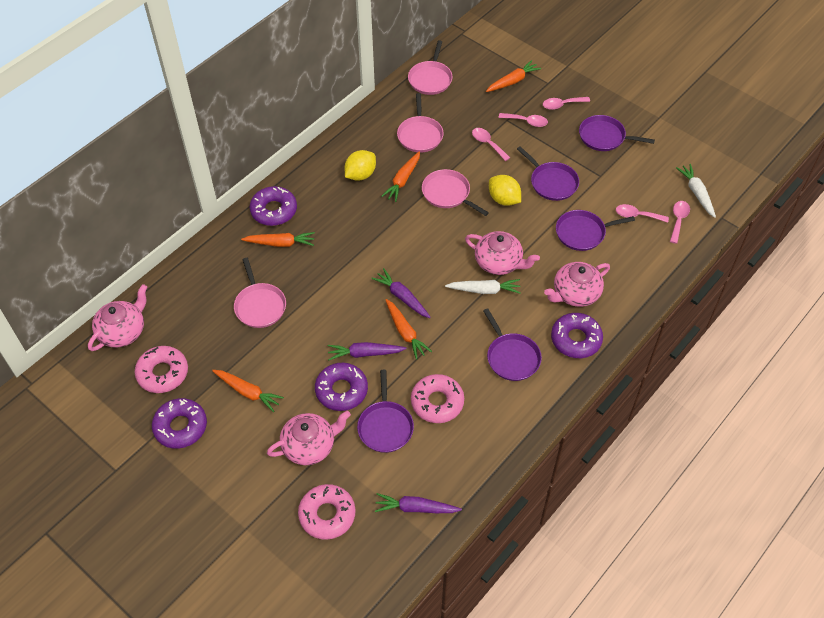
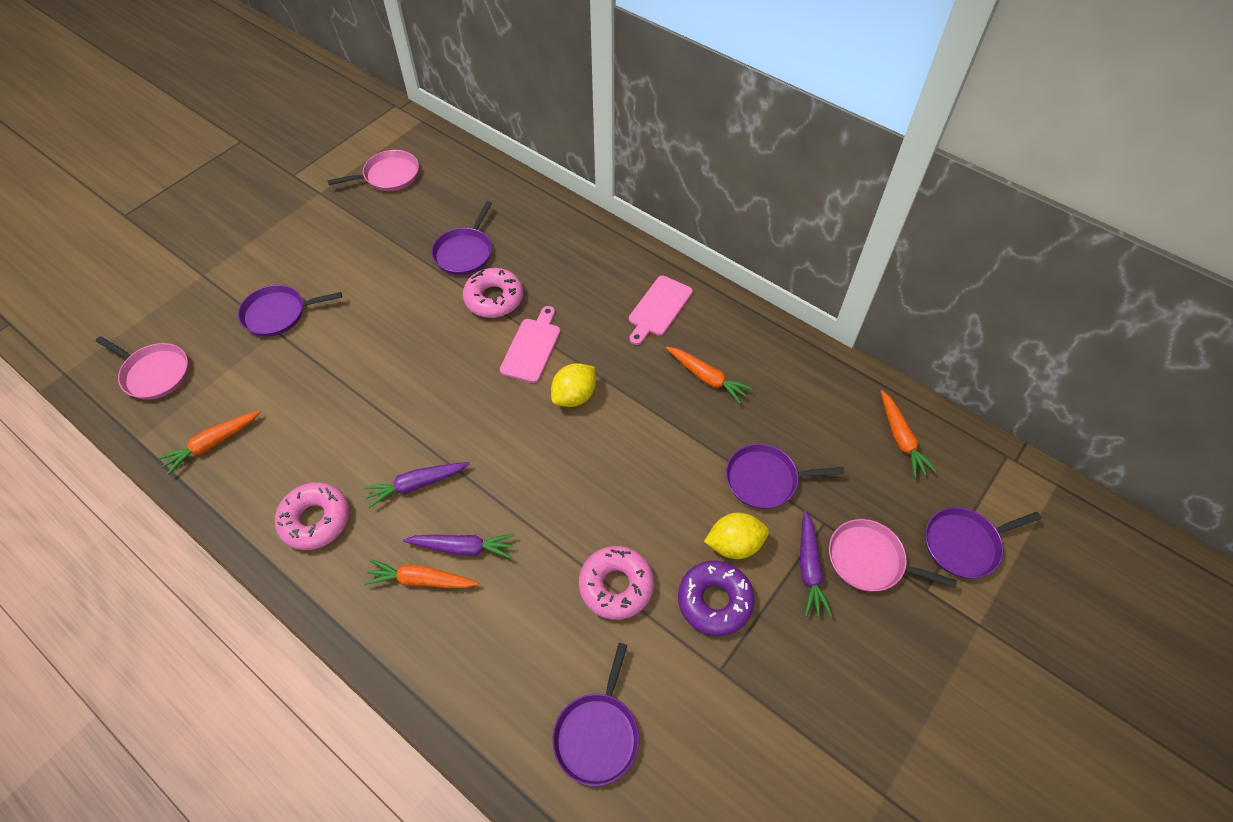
orange carrot: 5 -> 4
pink cutting board: 0 -> 2
pink pan: 4 -> 3
pink spoon: 5 -> 0
pink teapot: 4 -> 0
purple donut: 4 -> 1
white carrot: 2 -> 0

